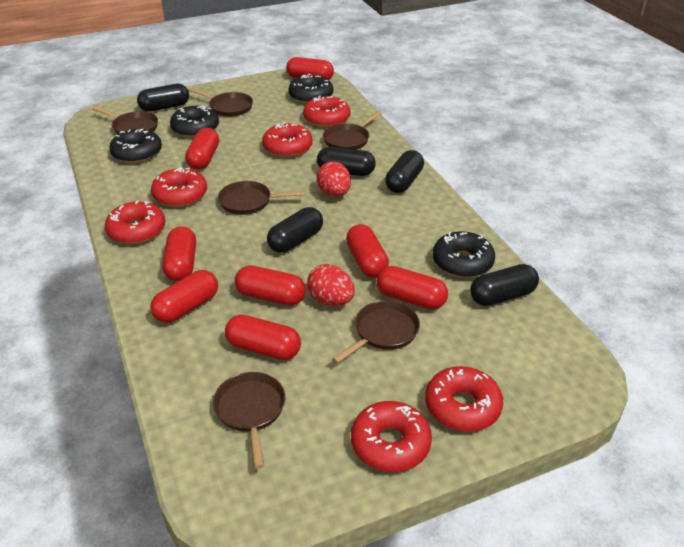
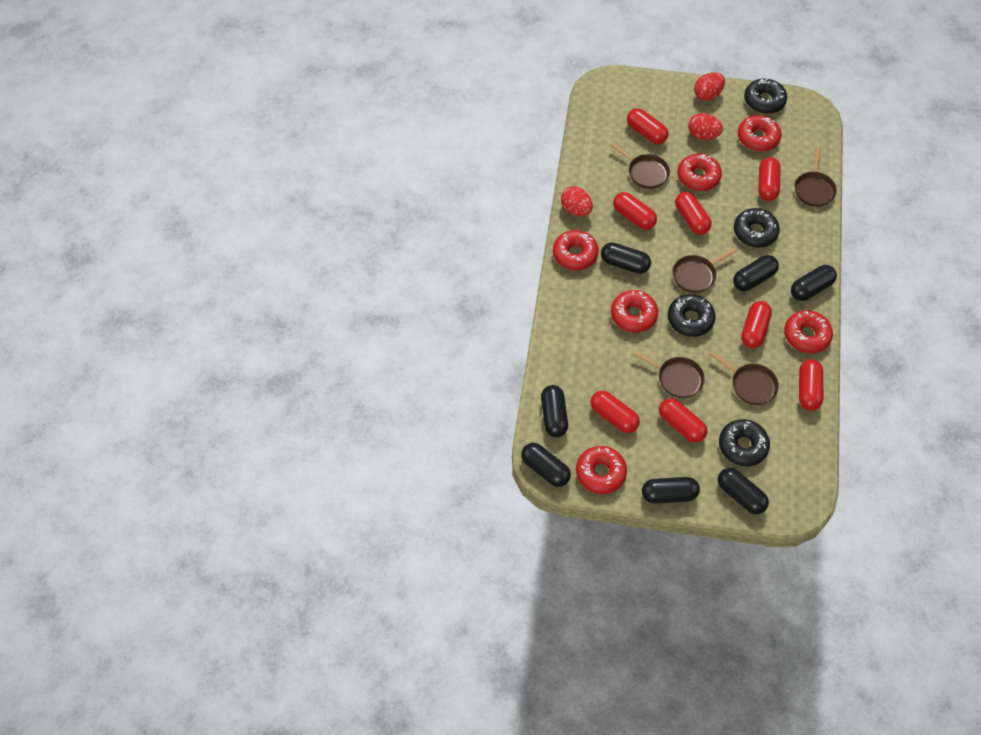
black capsule: 5 -> 7
brown pan: 6 -> 5
red egg: 2 -> 3

